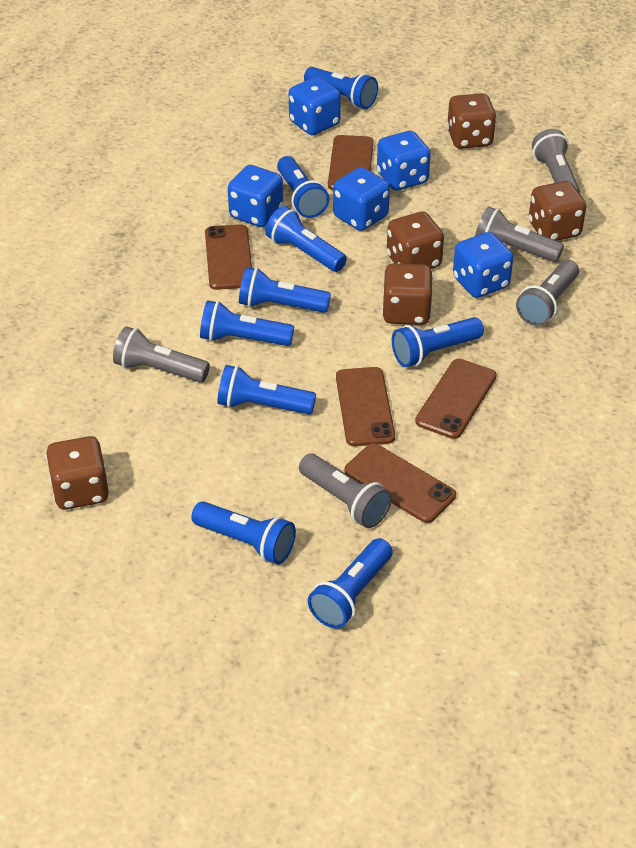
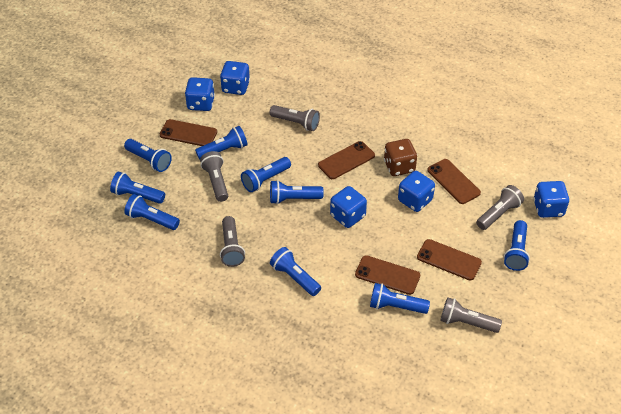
brown dice: 5 -> 1

